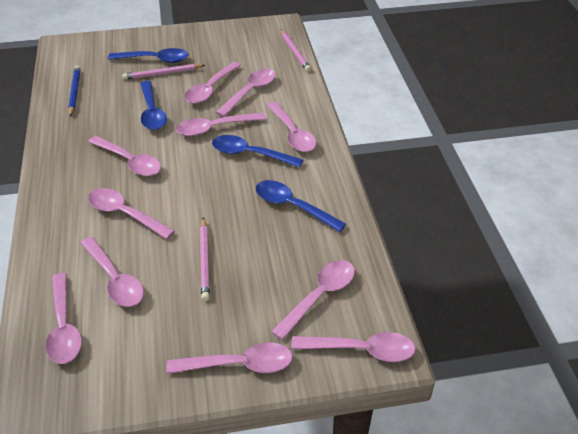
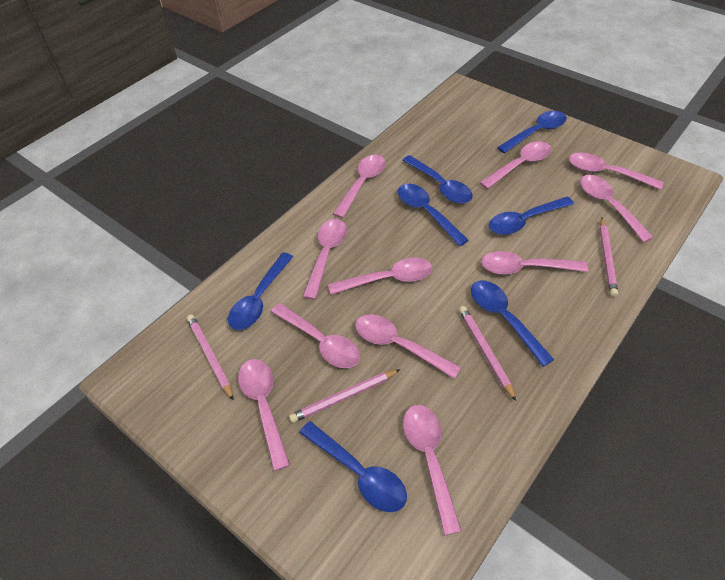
blue pencil: 1 -> 0
blue spoon: 4 -> 7
pink pencil: 3 -> 4

